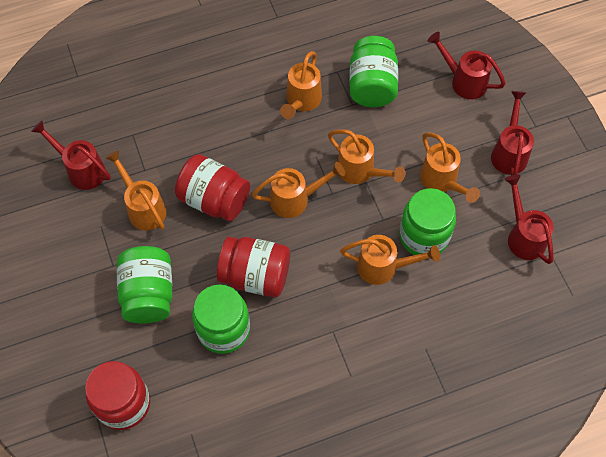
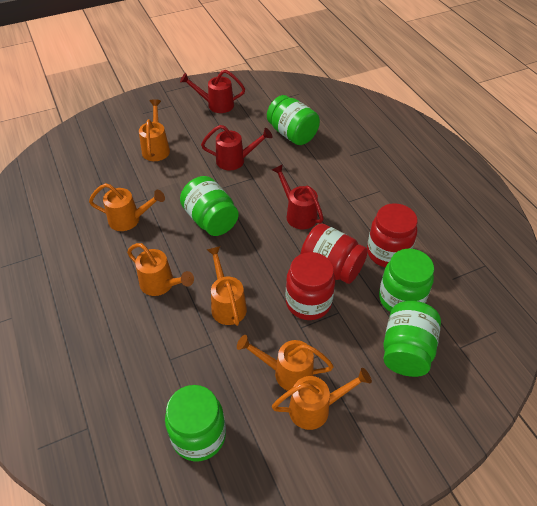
green jar: 4 -> 5
red watering can: 4 -> 3

